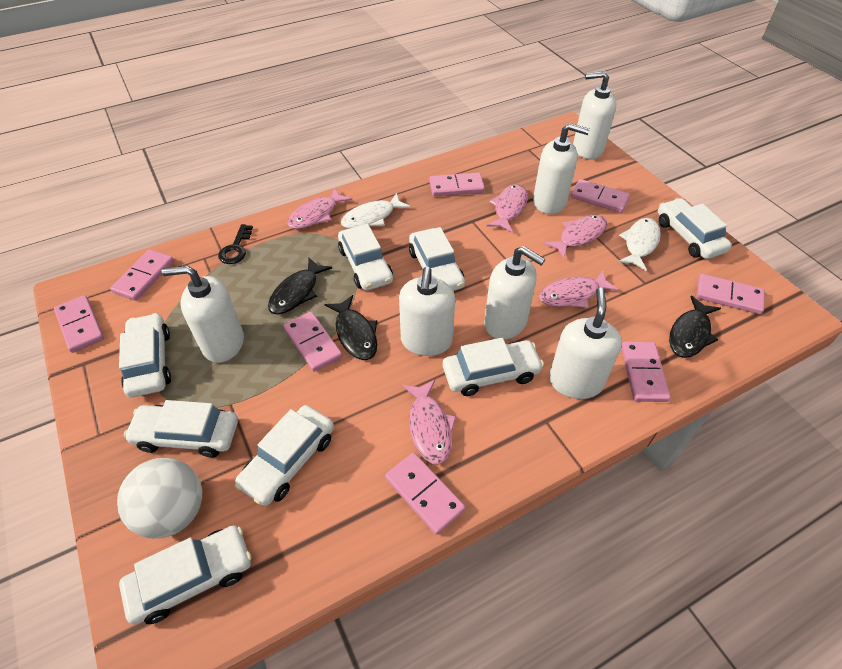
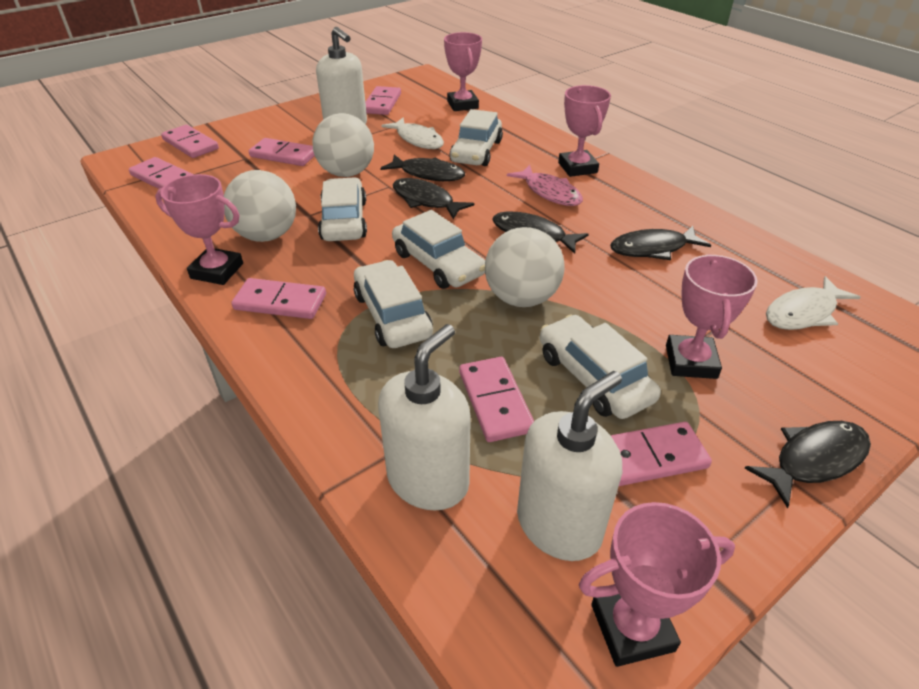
black fish: 3 -> 5
black key: 1 -> 0
pink domino: 8 -> 7
pink fish: 5 -> 1
pink trophy: 0 -> 5
white ball: 1 -> 3
white car: 8 -> 5
white soap dispenser: 6 -> 3

